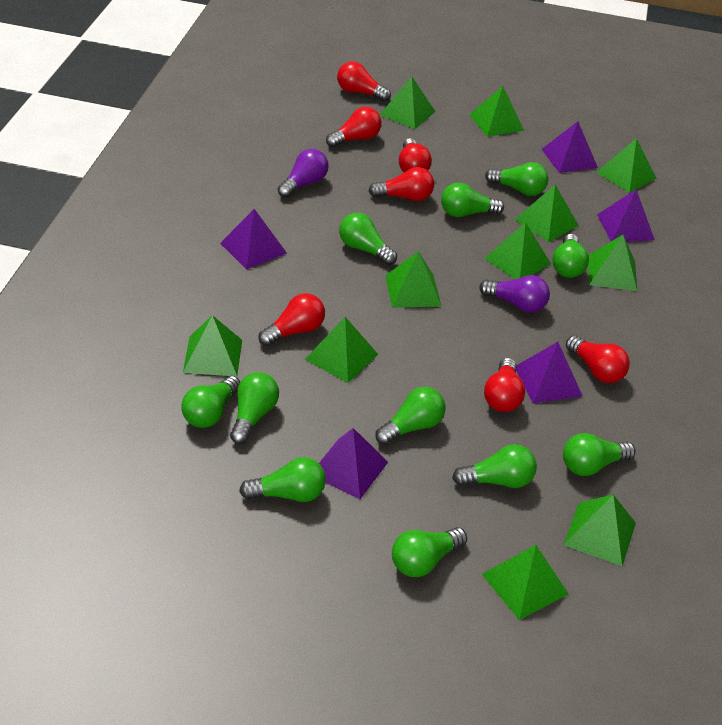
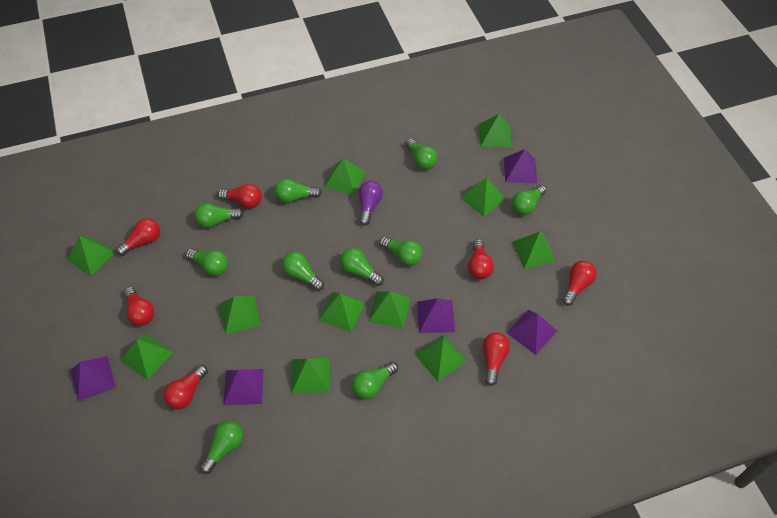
green light bulb: 11 -> 10
purple light bulb: 2 -> 1

